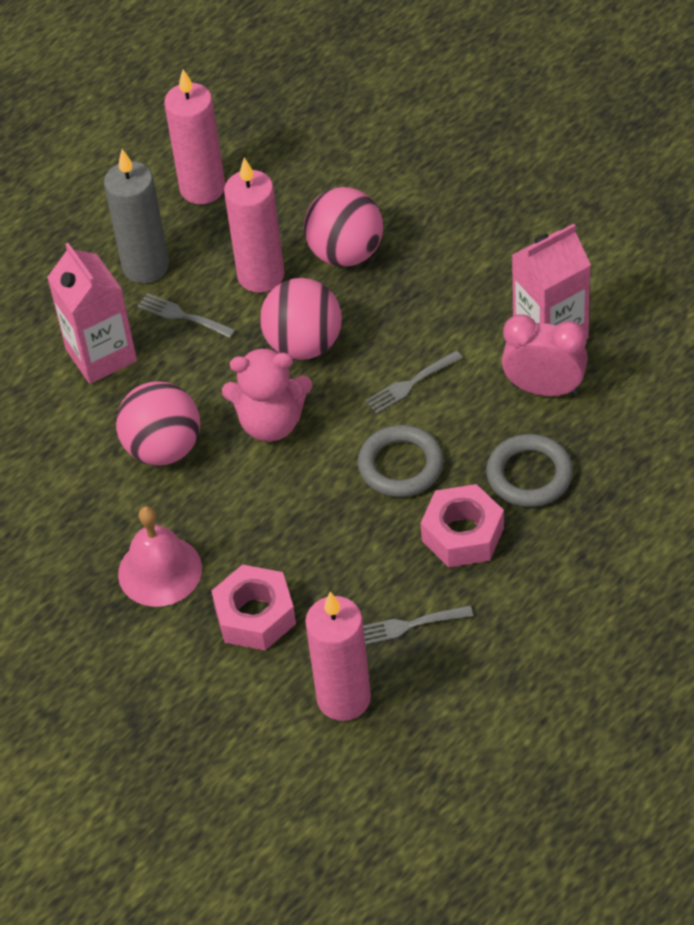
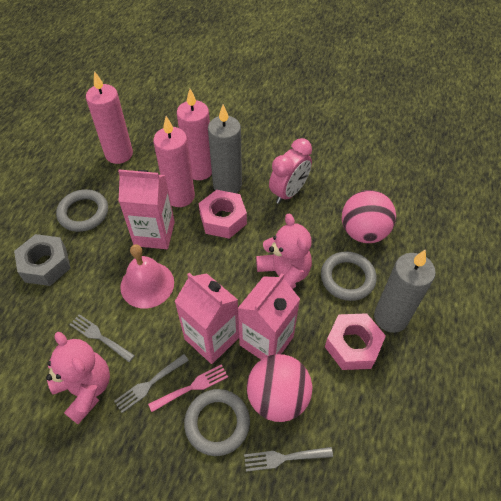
grey candle: 1 -> 2
grey nut: 0 -> 1
grey ring: 2 -> 3
pink ball: 3 -> 2
pink carton: 2 -> 3
pink fork: 0 -> 1
pink teddy bear: 1 -> 2

